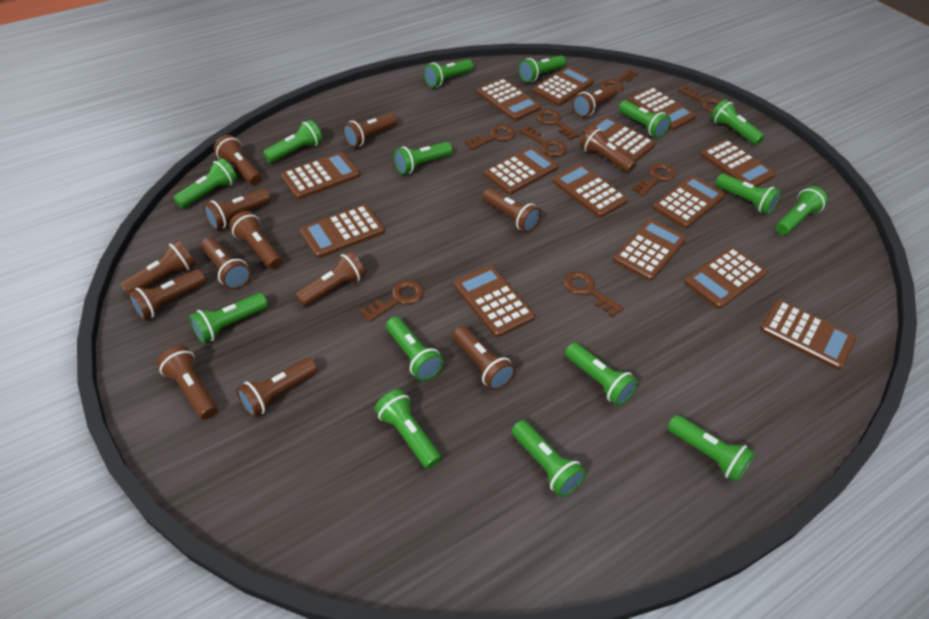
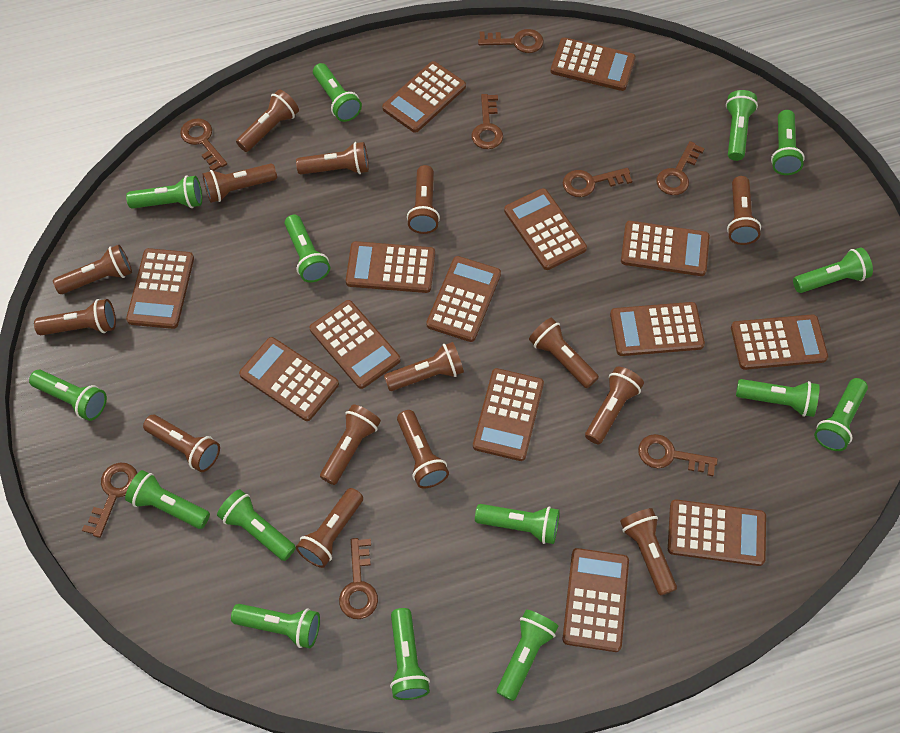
brown flashlight: 14 -> 15

